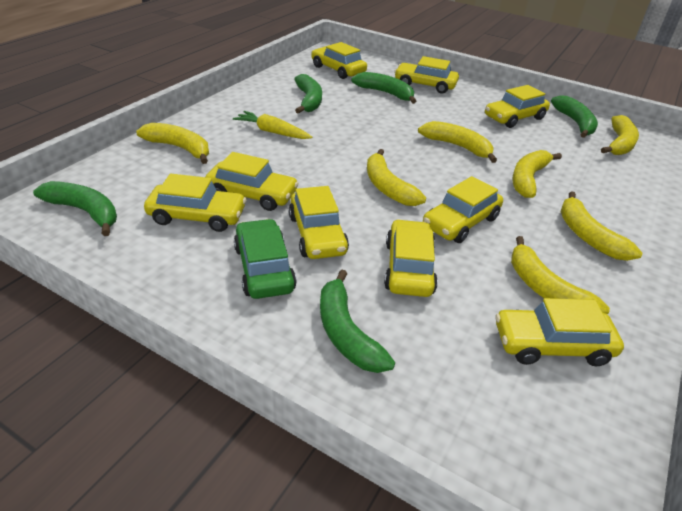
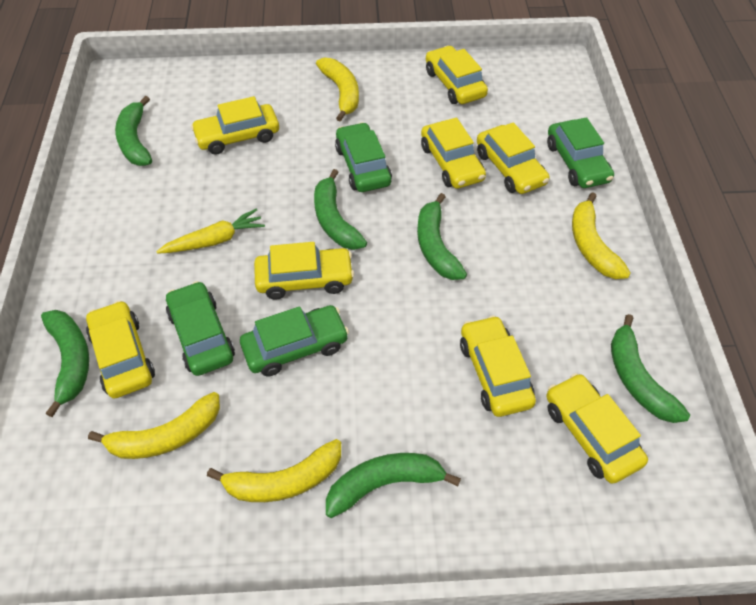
green banana: 5 -> 6
green car: 1 -> 4
yellow banana: 7 -> 4
yellow car: 9 -> 8

